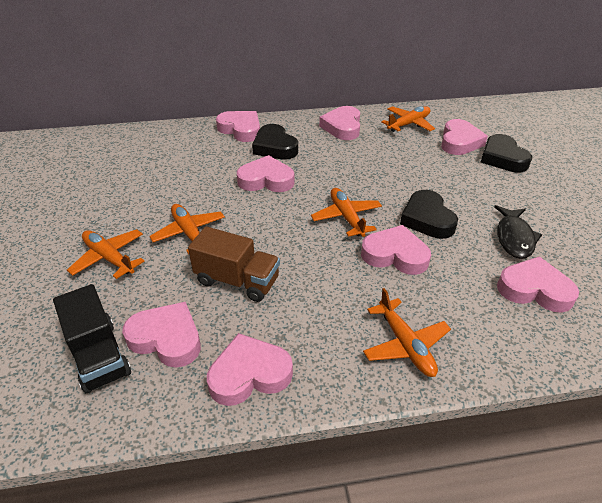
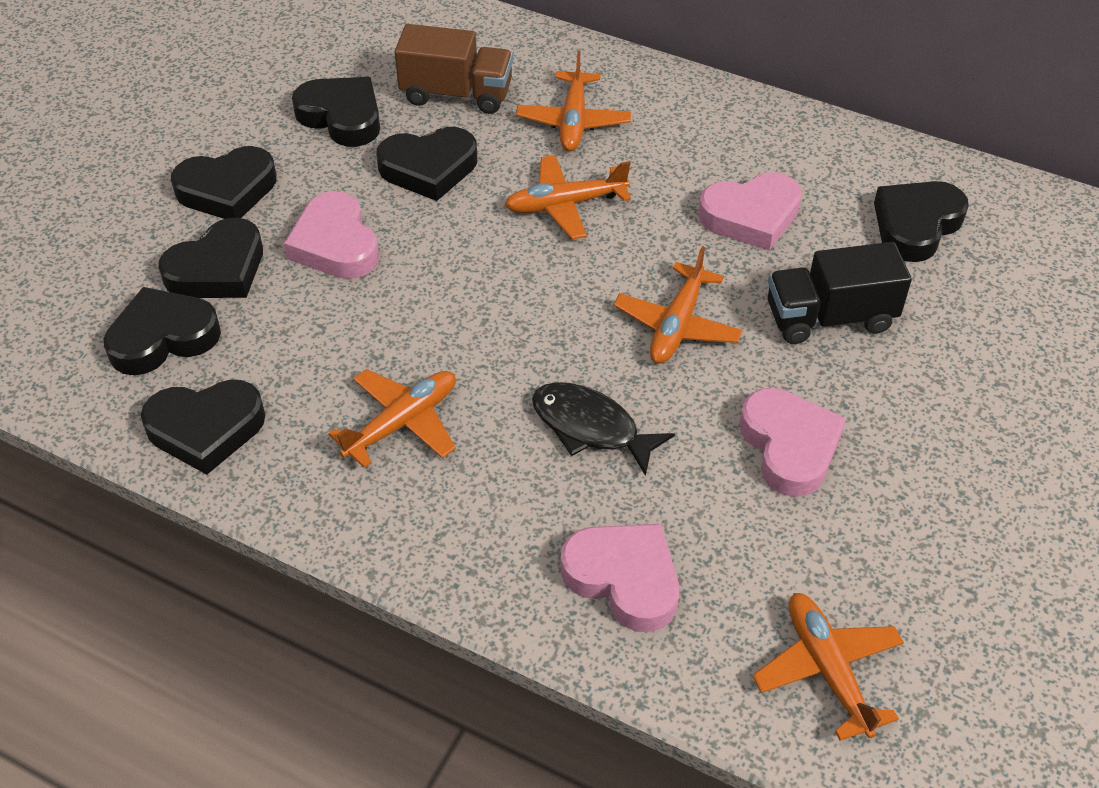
black heart: 3 -> 7
pink heart: 8 -> 4

